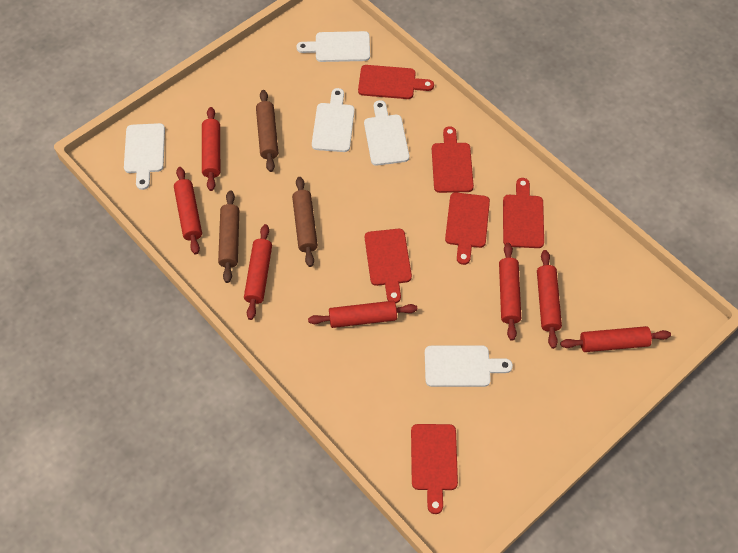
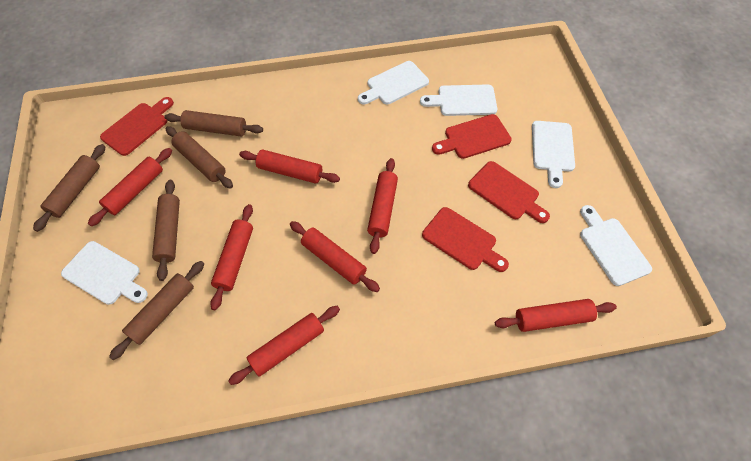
brown rolling pin: 3 -> 5
red cutting board: 6 -> 4

